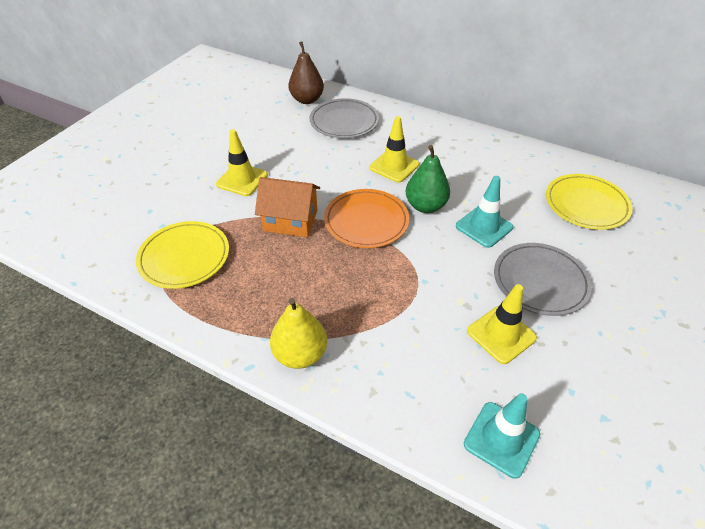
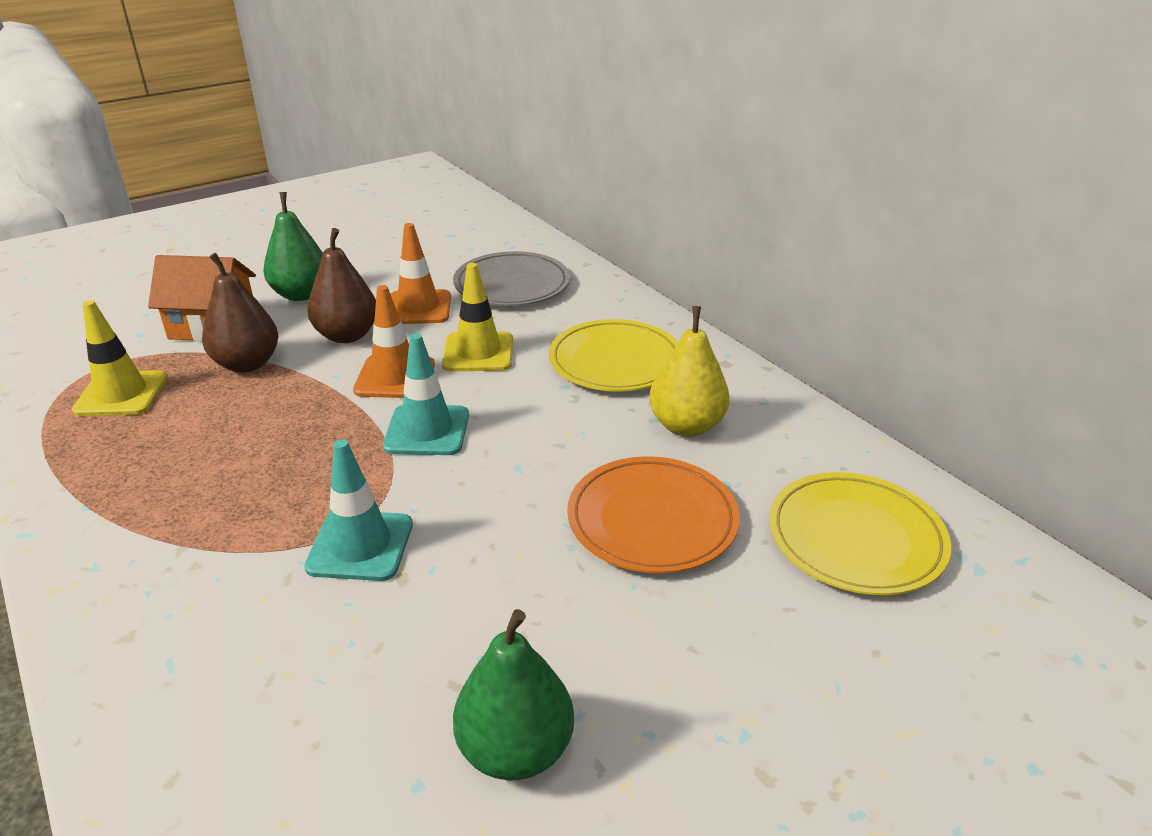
brown pear: 1 -> 2
green pear: 1 -> 2
grey plate: 2 -> 1
orange traffic cone: 0 -> 2
yellow traffic cone: 3 -> 2

